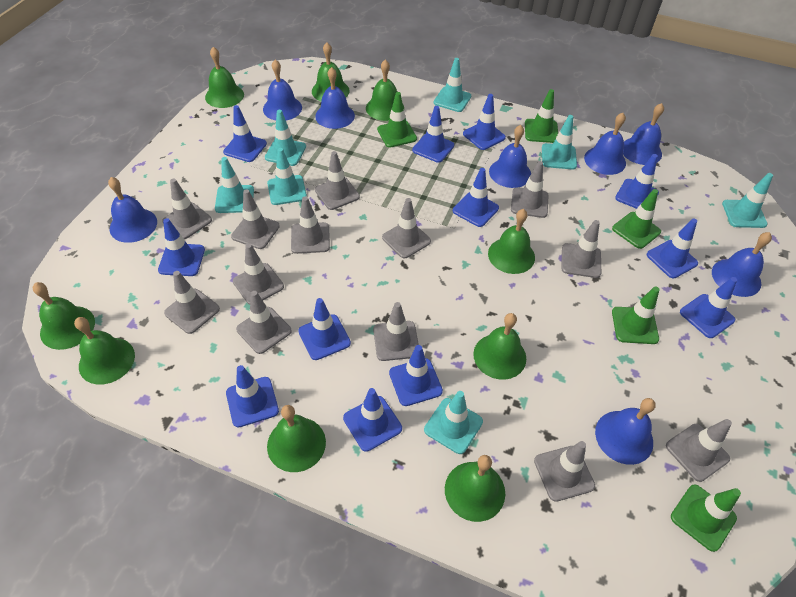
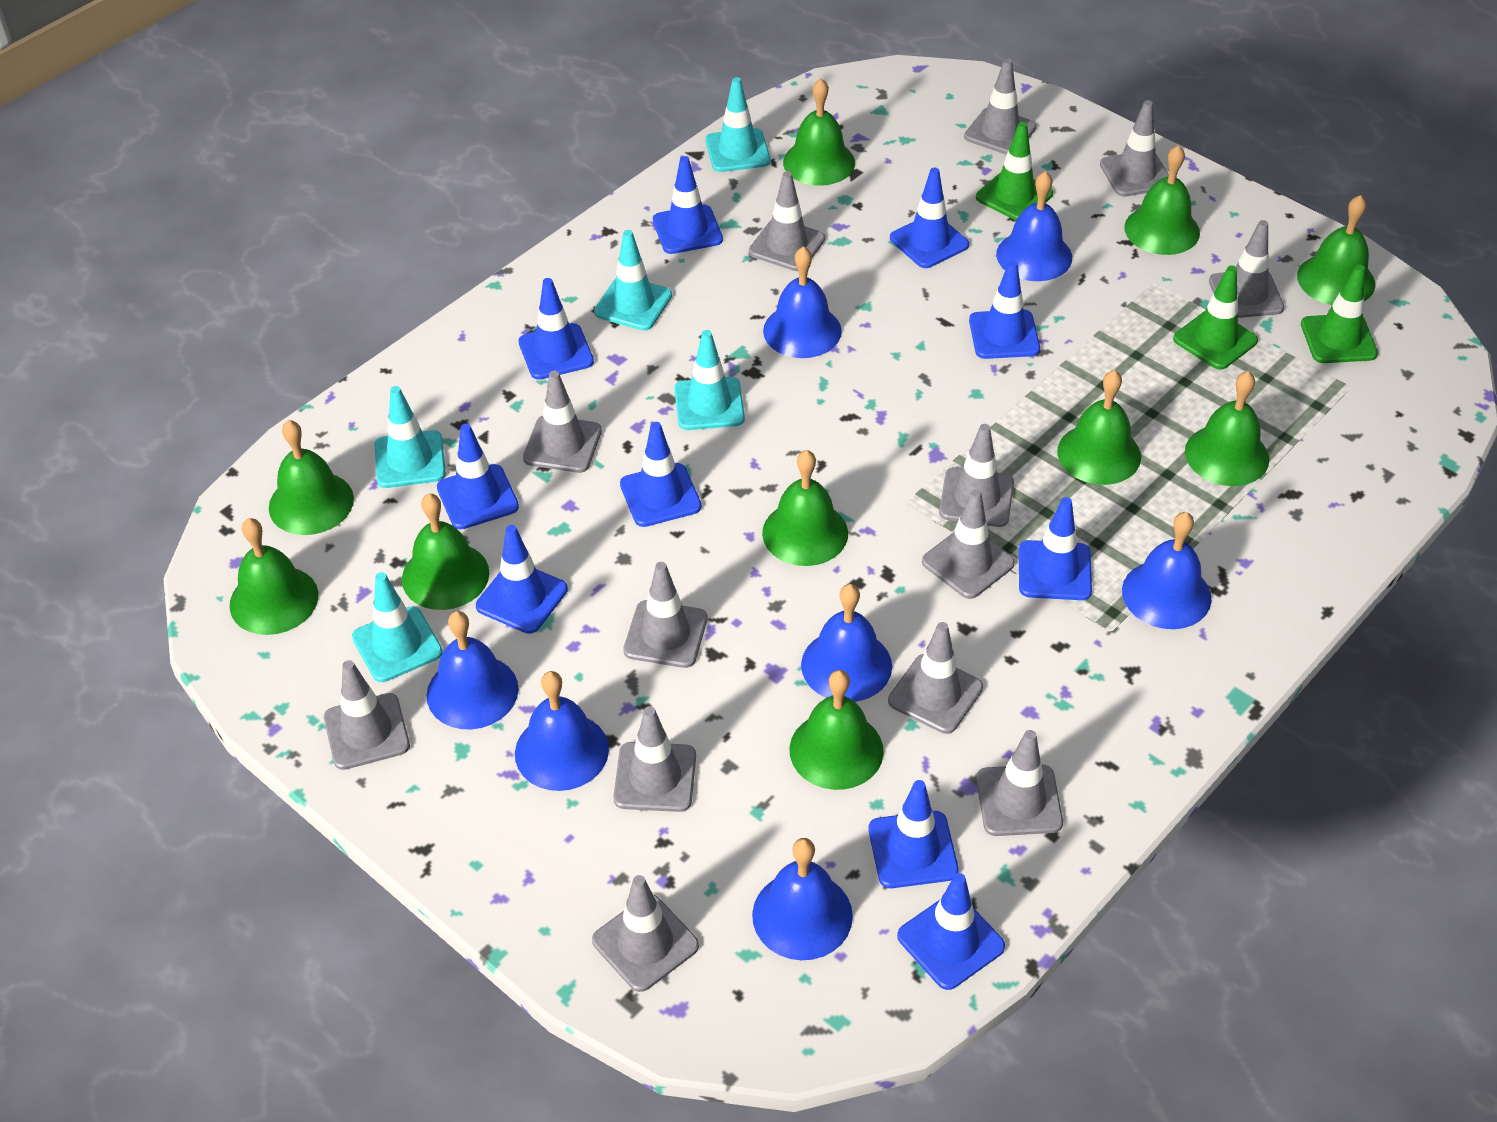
blue bell: 8 -> 7
blue traffic cone: 12 -> 10
green bell: 9 -> 10
green traffic cone: 5 -> 3
turquoise traffic cone: 7 -> 5

